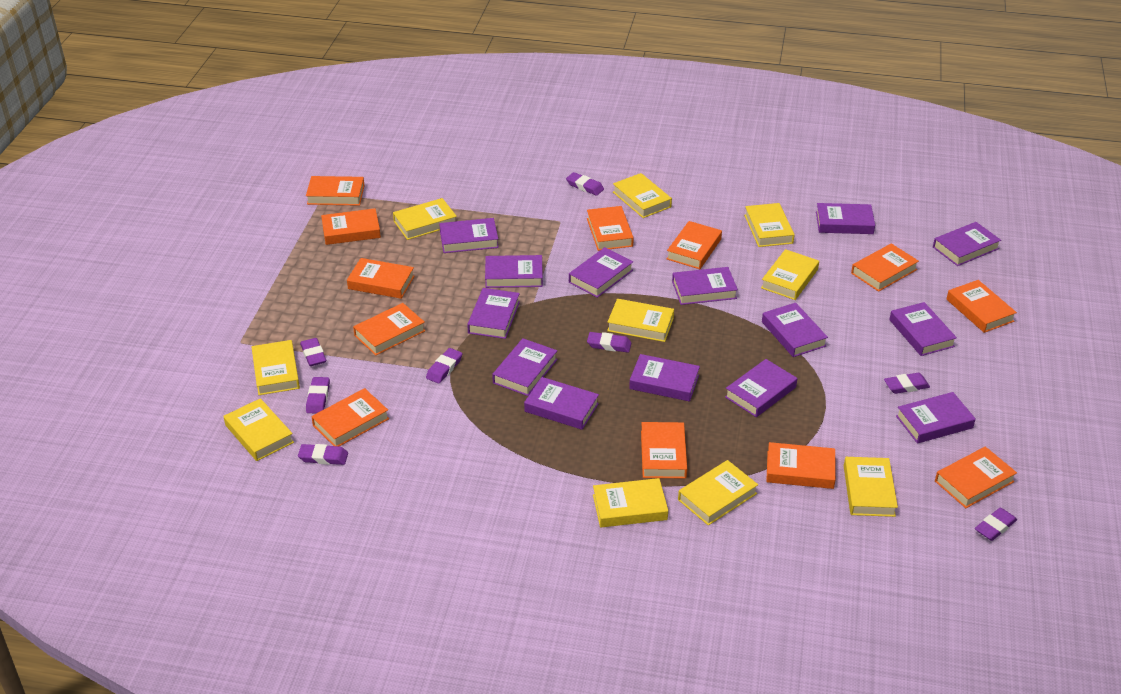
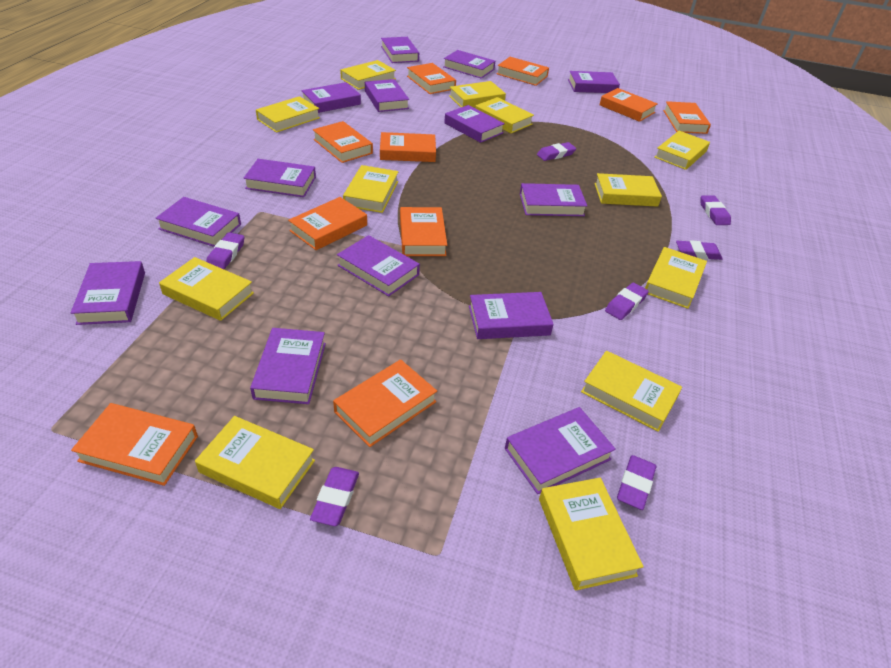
orange book: 12 -> 10
purple eraser: 8 -> 7
yellow book: 10 -> 12

